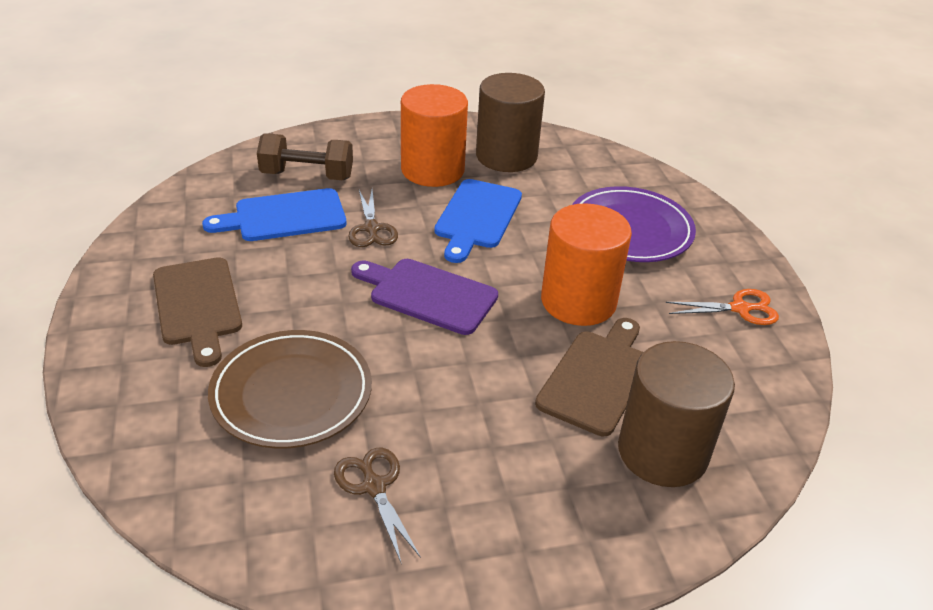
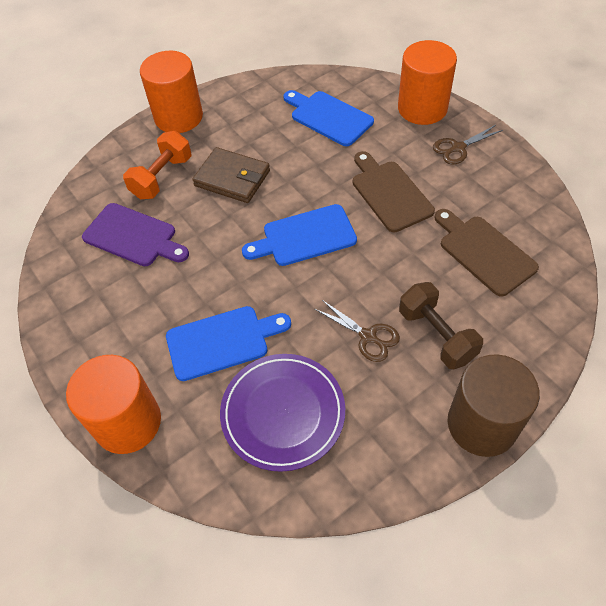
blue cutting board: 2 -> 3
brown cylinder: 2 -> 1
brown plate: 1 -> 0
brown wallet: 0 -> 1
orange cylinder: 2 -> 3
orange dumbbell: 0 -> 1
orange scissors: 1 -> 0

